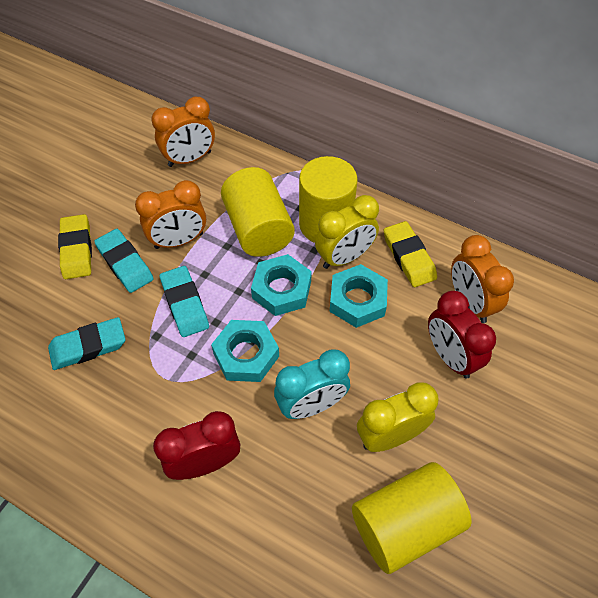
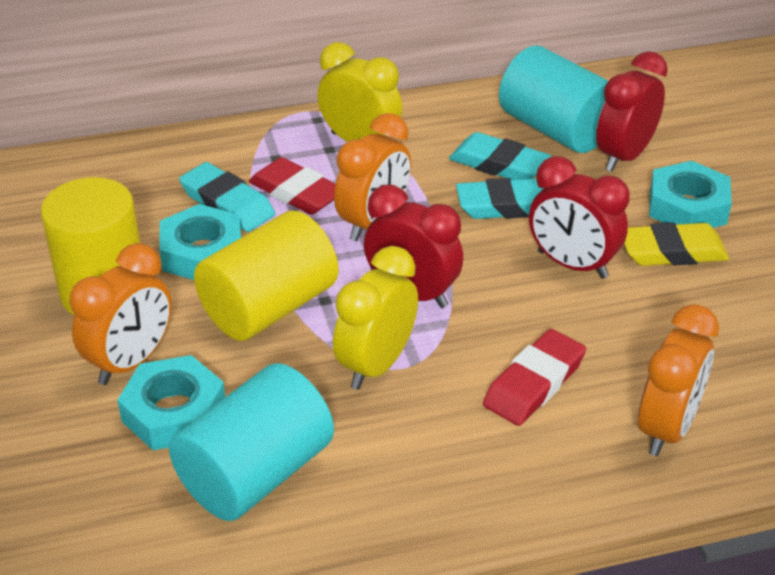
red clock: 2 -> 3
red eraser: 0 -> 2
turquoise clock: 1 -> 0
turquoise cylinder: 0 -> 2
yellow cylinder: 3 -> 2
yellow eraser: 2 -> 1

